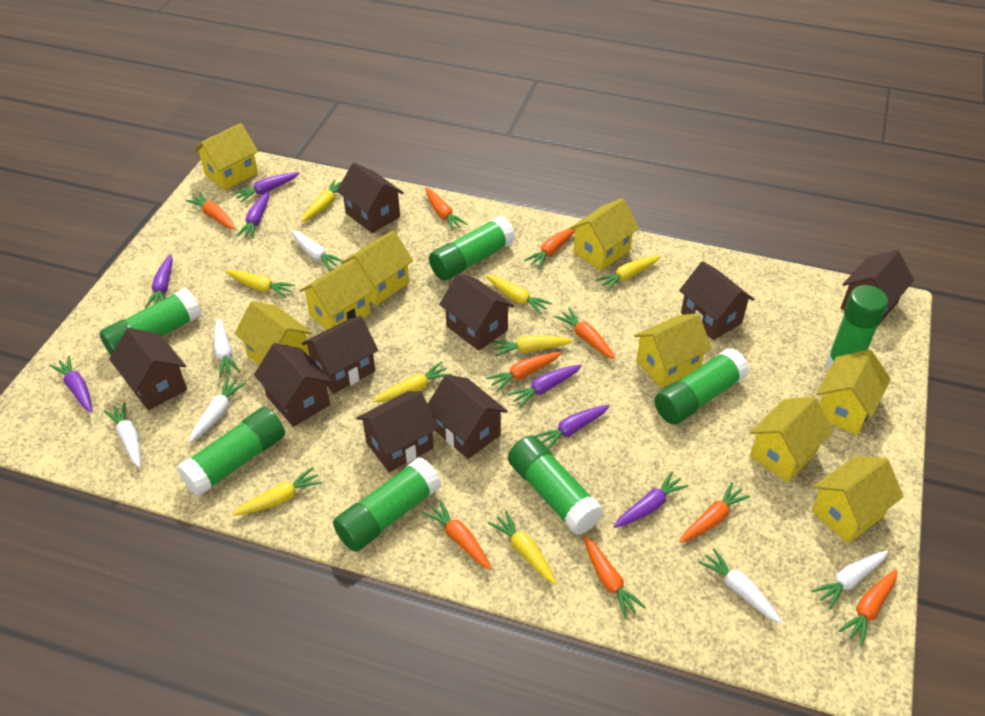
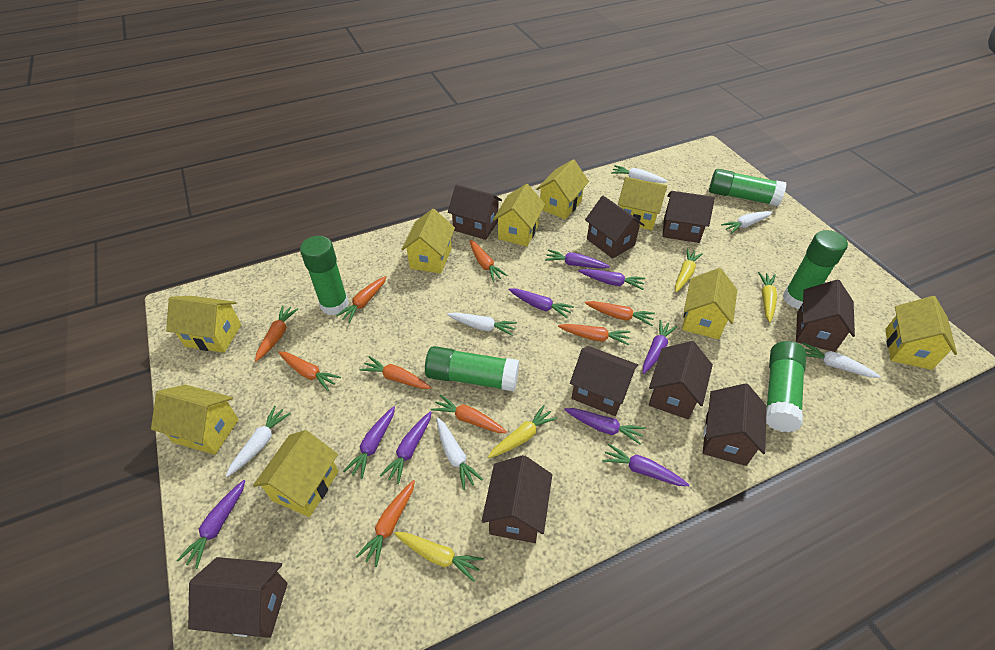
green glue stick: 7 -> 5
purple carrot: 7 -> 9
yellow carrot: 8 -> 4

